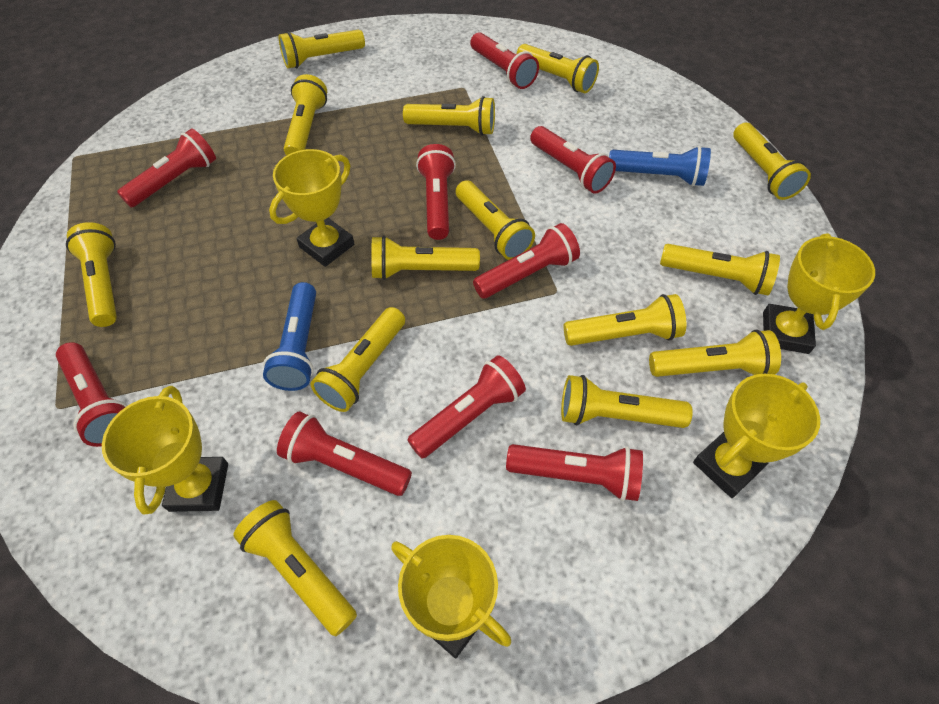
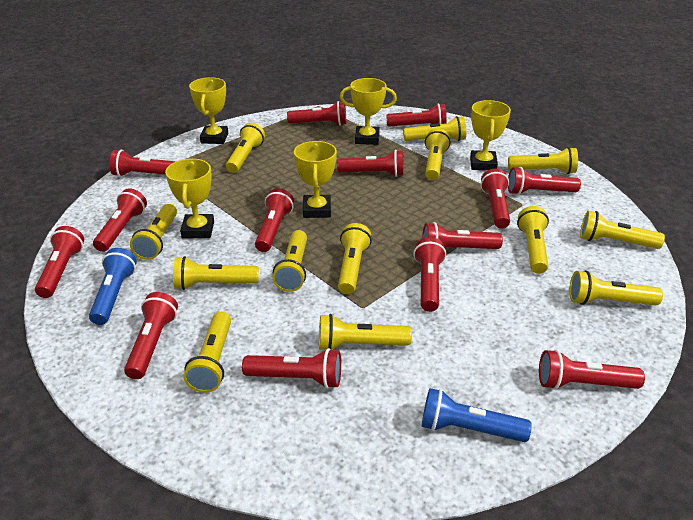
red flashlight: 9 -> 14
yellow flashlight: 14 -> 13

